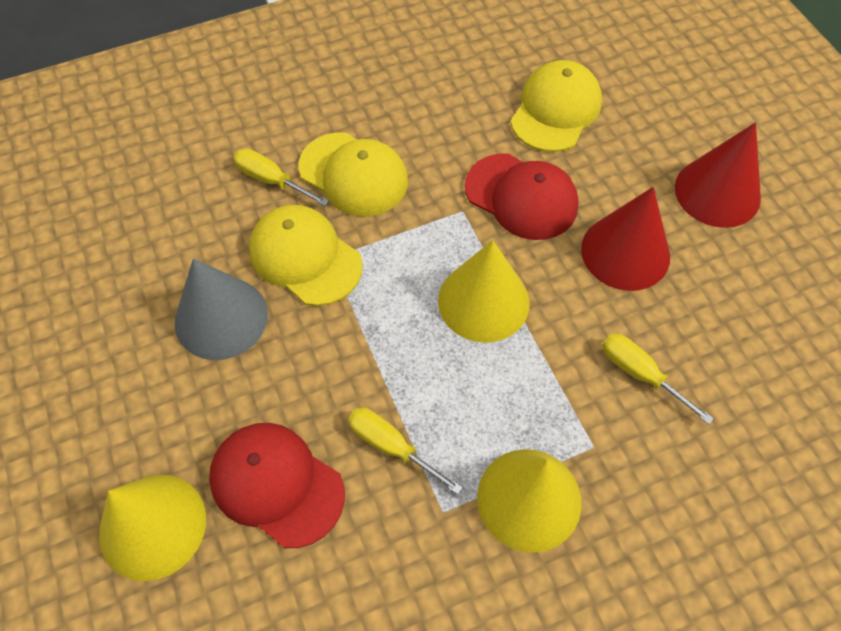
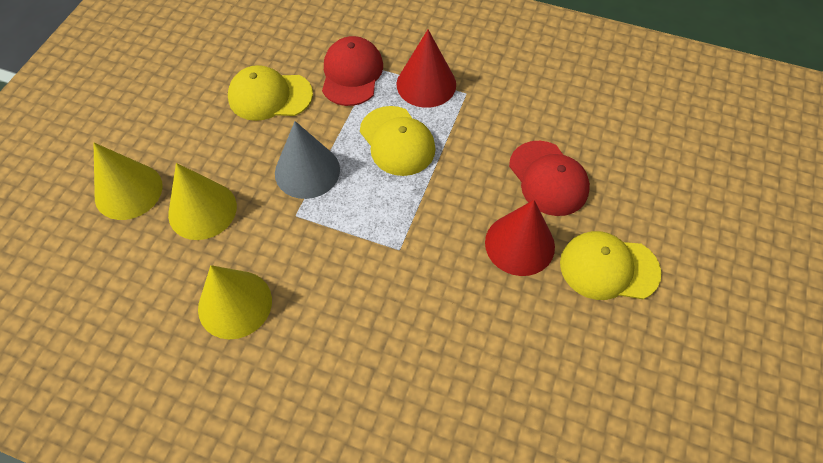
yellow screwdriver: 3 -> 0

